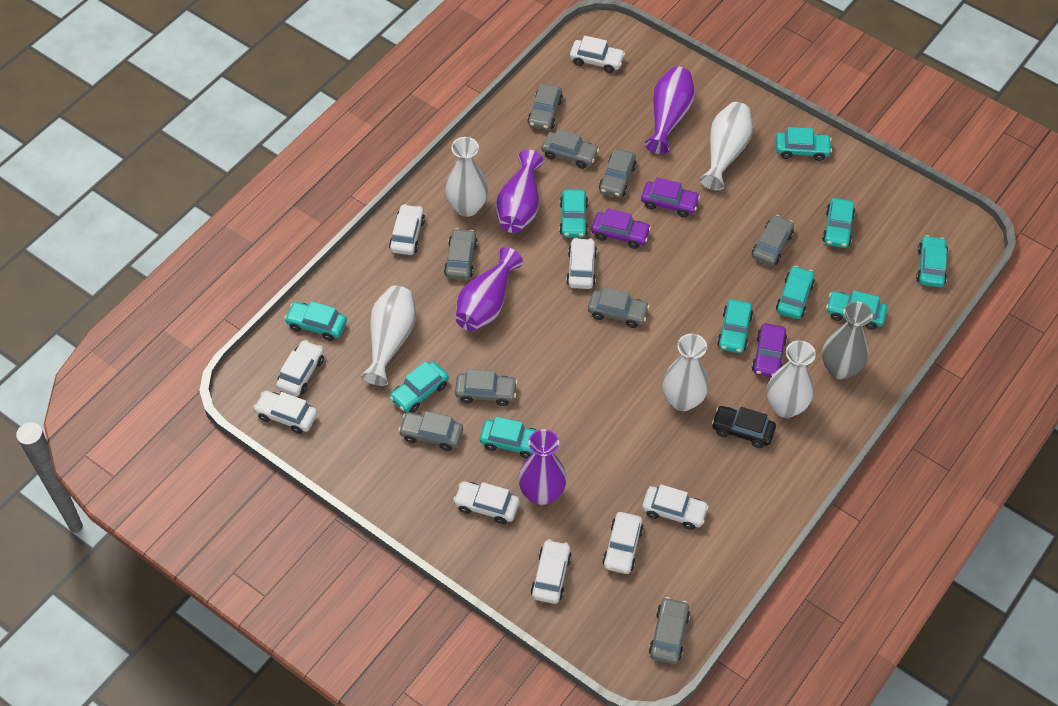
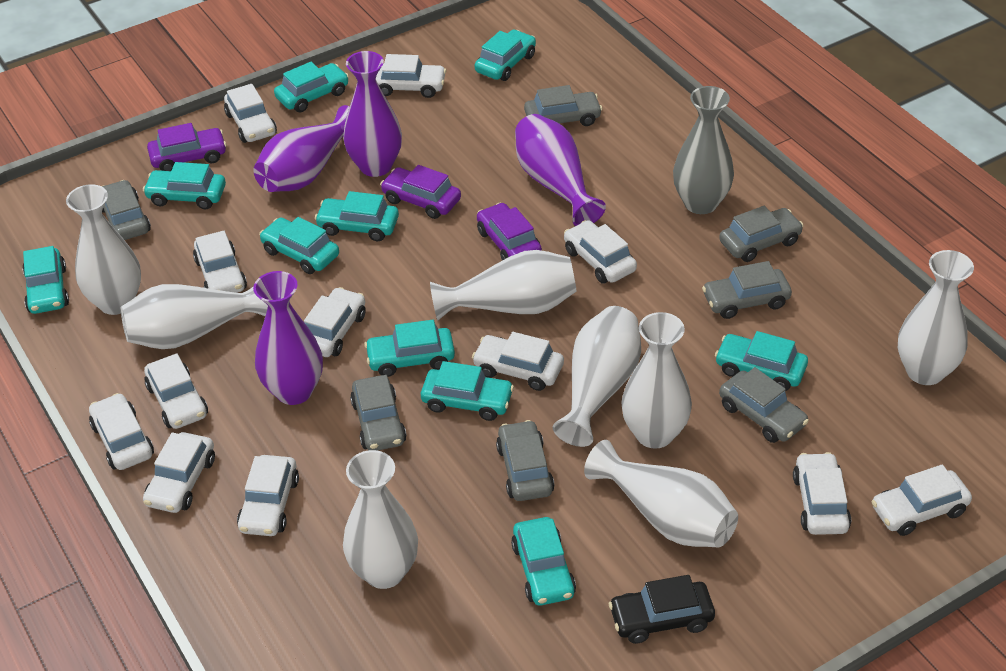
grey car: 9 -> 7
white car: 9 -> 12
white vase: 5 -> 8

